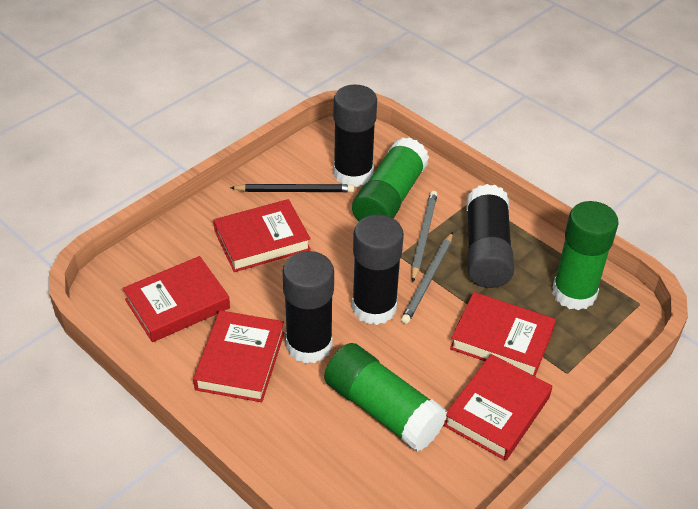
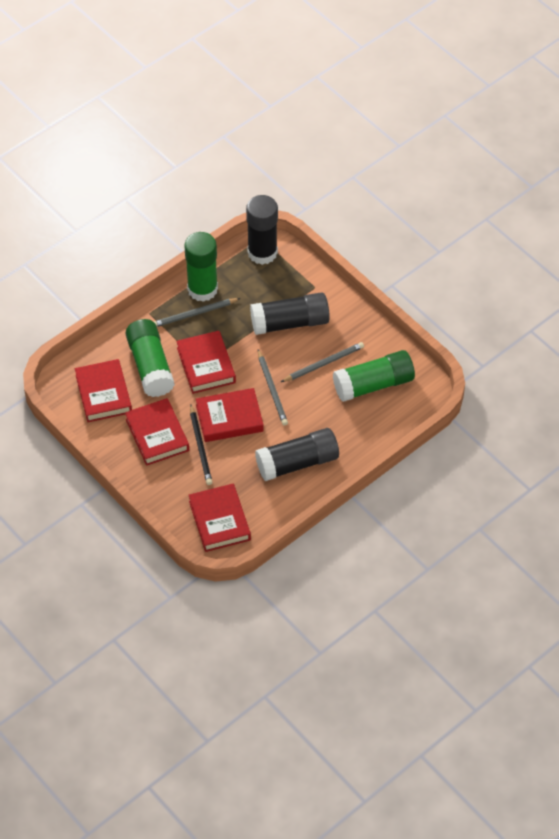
black glue stick: 4 -> 3
grey pencil: 2 -> 3

